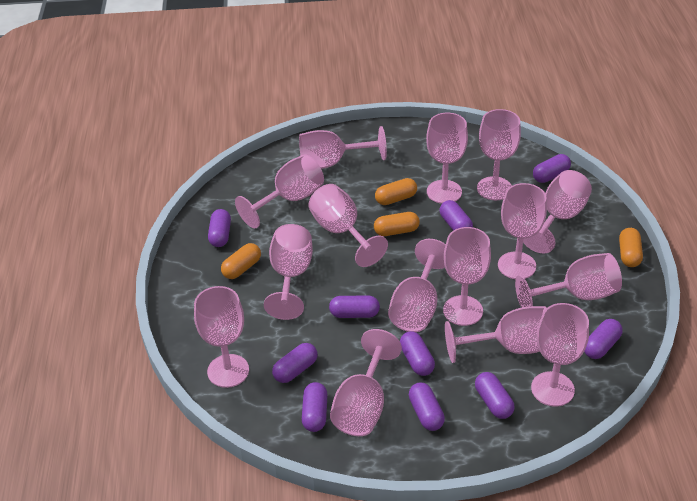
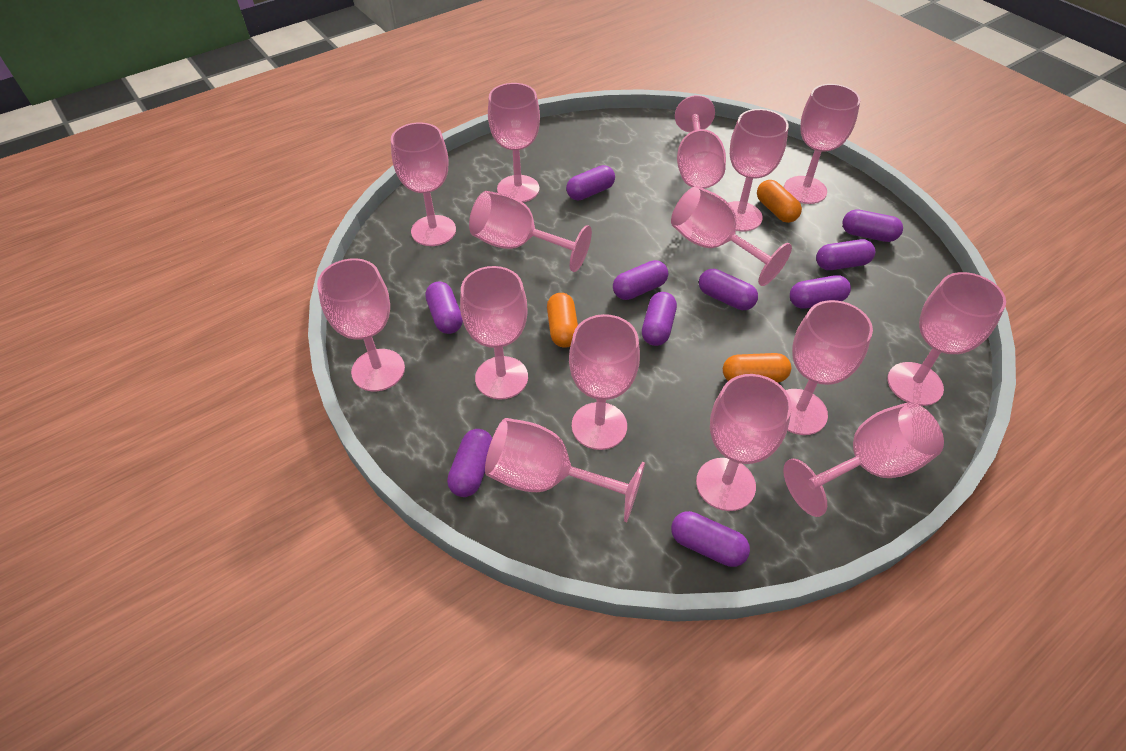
orange capsule: 4 -> 3

